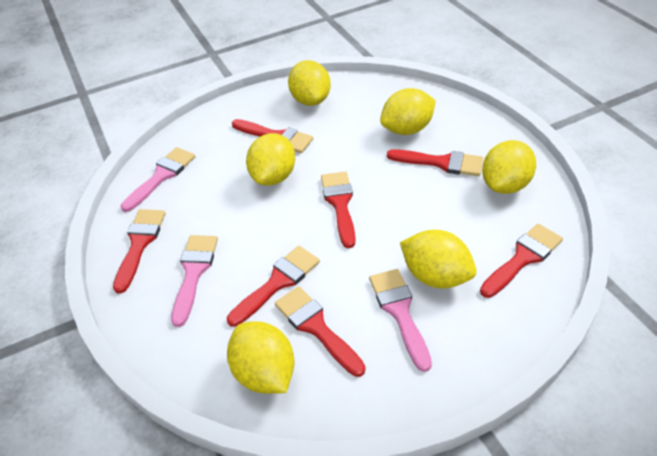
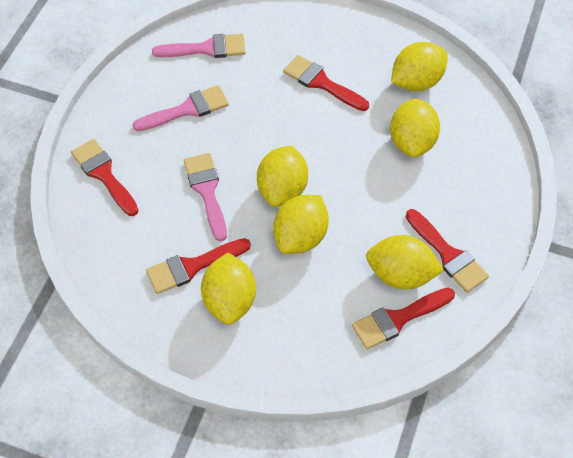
red brush: 7 -> 5

